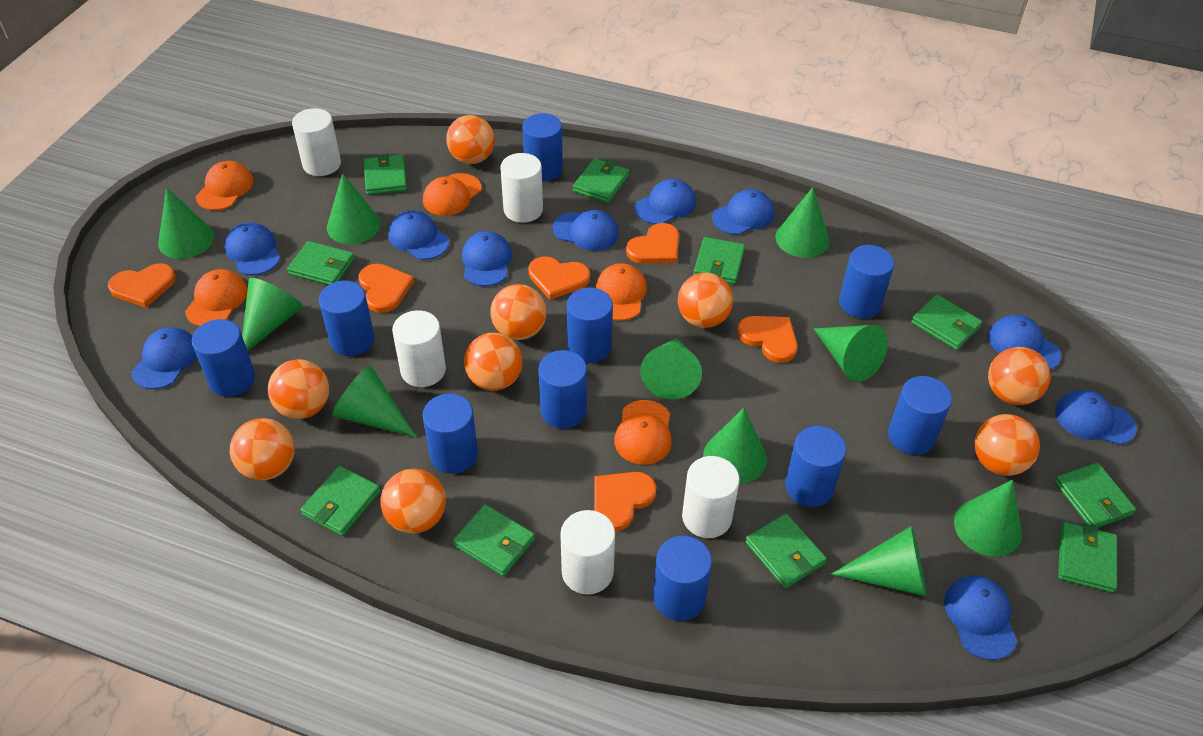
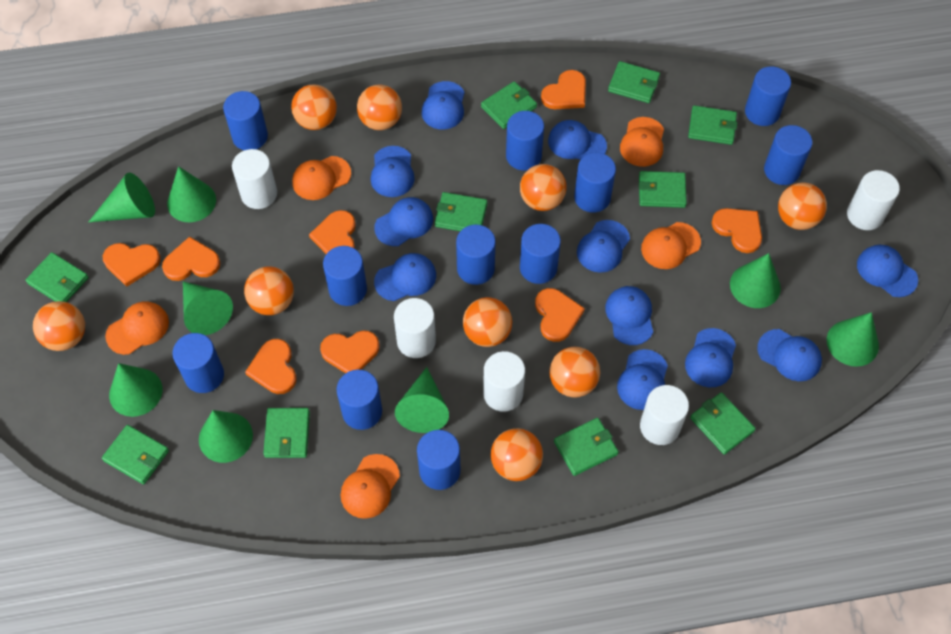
blue cap: 10 -> 11
blue cylinder: 10 -> 11
green cone: 10 -> 8
orange heart: 6 -> 8

